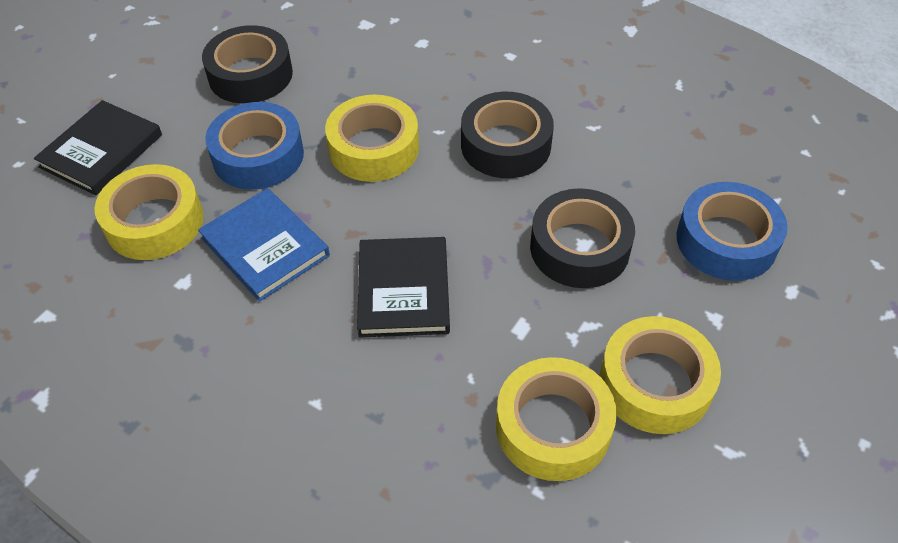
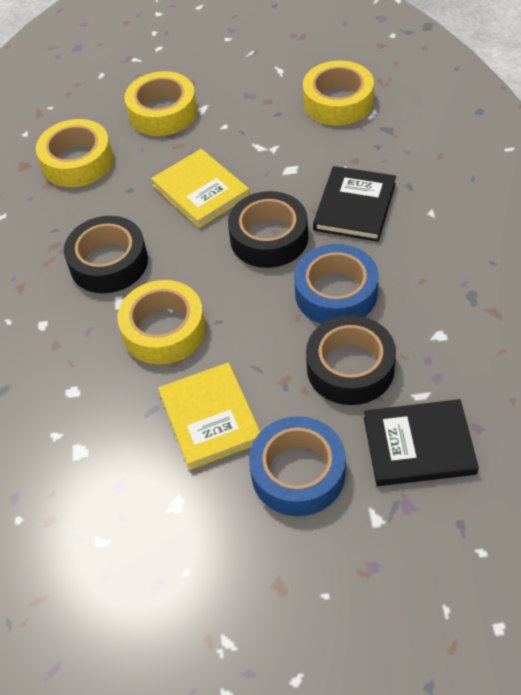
blue book: 1 -> 0
yellow book: 0 -> 2

